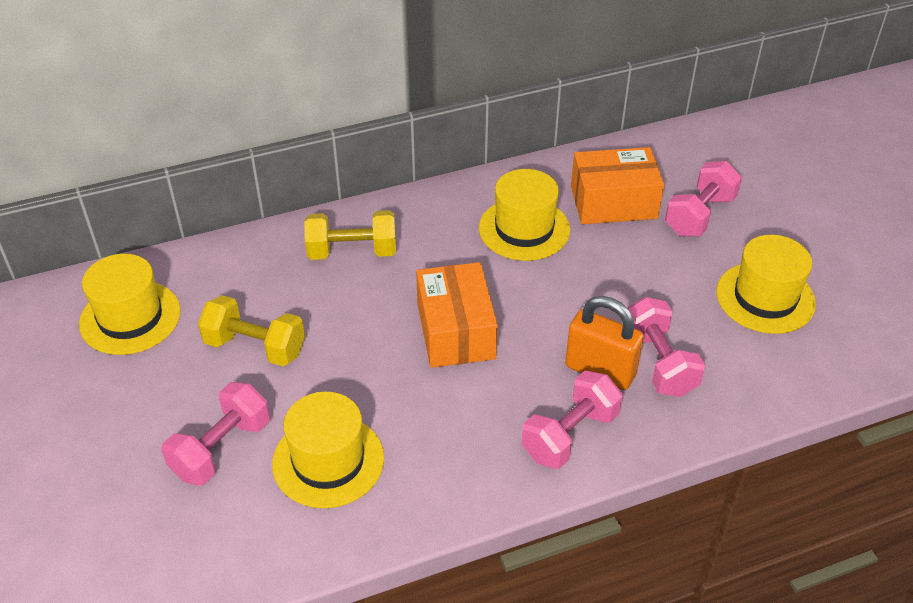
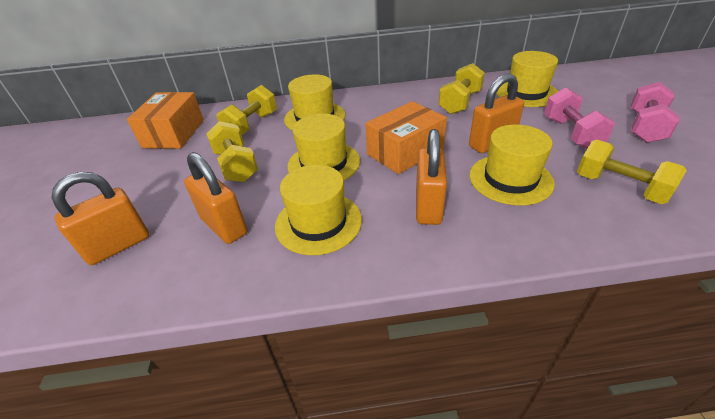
orange padlock: 1 -> 4
pink dumbbell: 4 -> 2
yellow dumbbell: 2 -> 4
yellow hat: 4 -> 5

